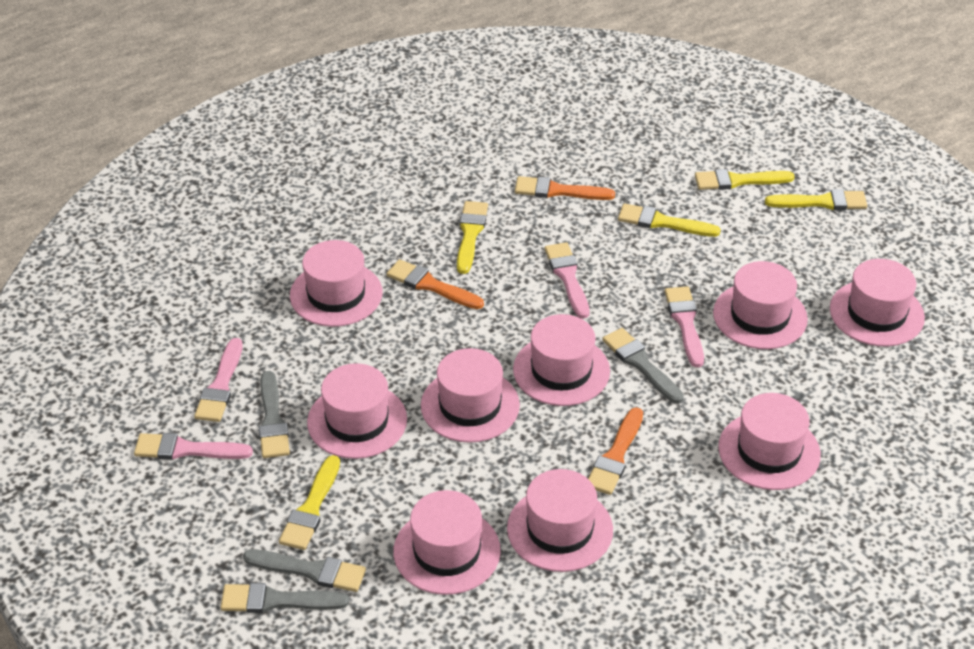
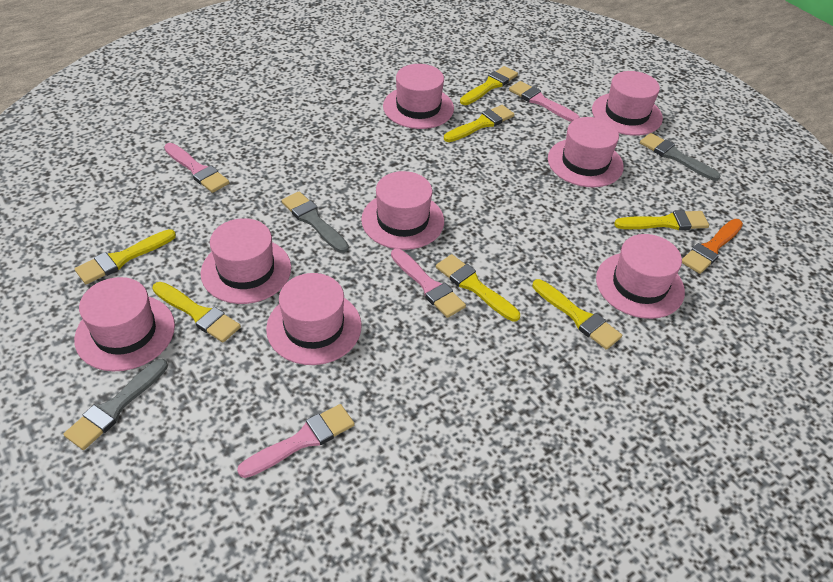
grey brush: 4 -> 3
orange brush: 3 -> 1
pink hat: 9 -> 8
yellow brush: 5 -> 7

